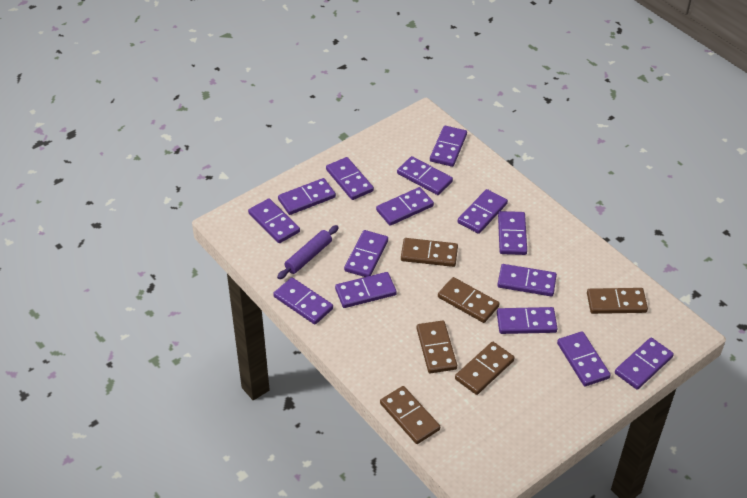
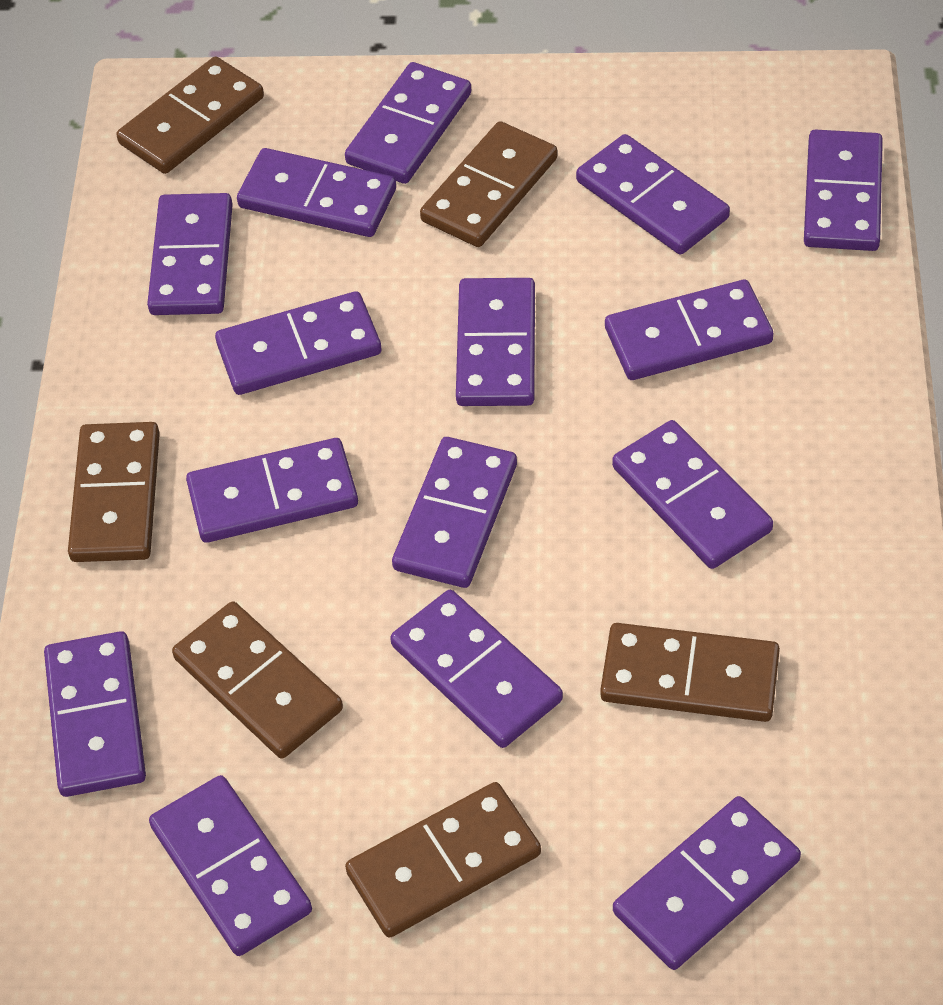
purple rolling pin: 1 -> 0

